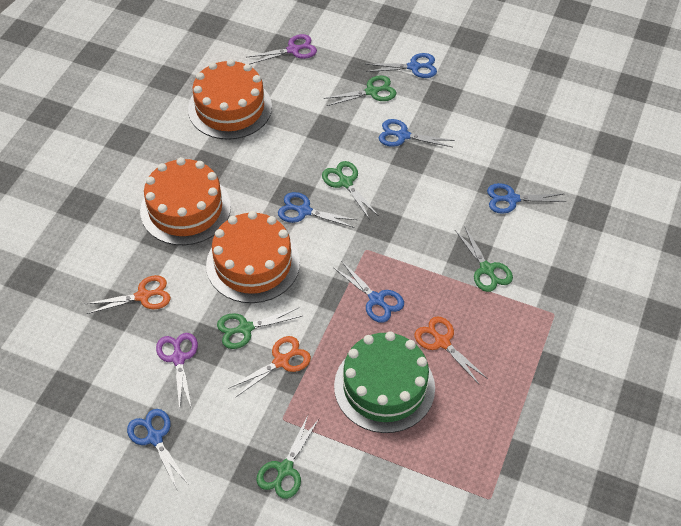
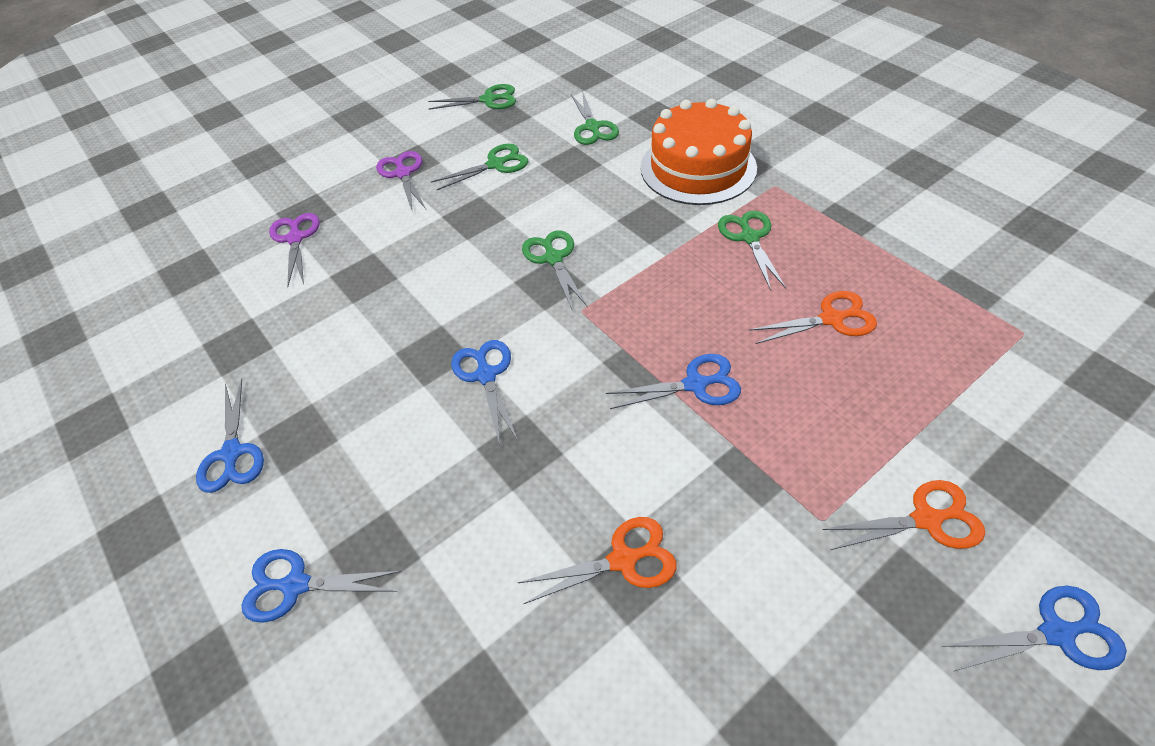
blue scissors: 6 -> 5
green cake: 1 -> 0
orange cake: 3 -> 1

